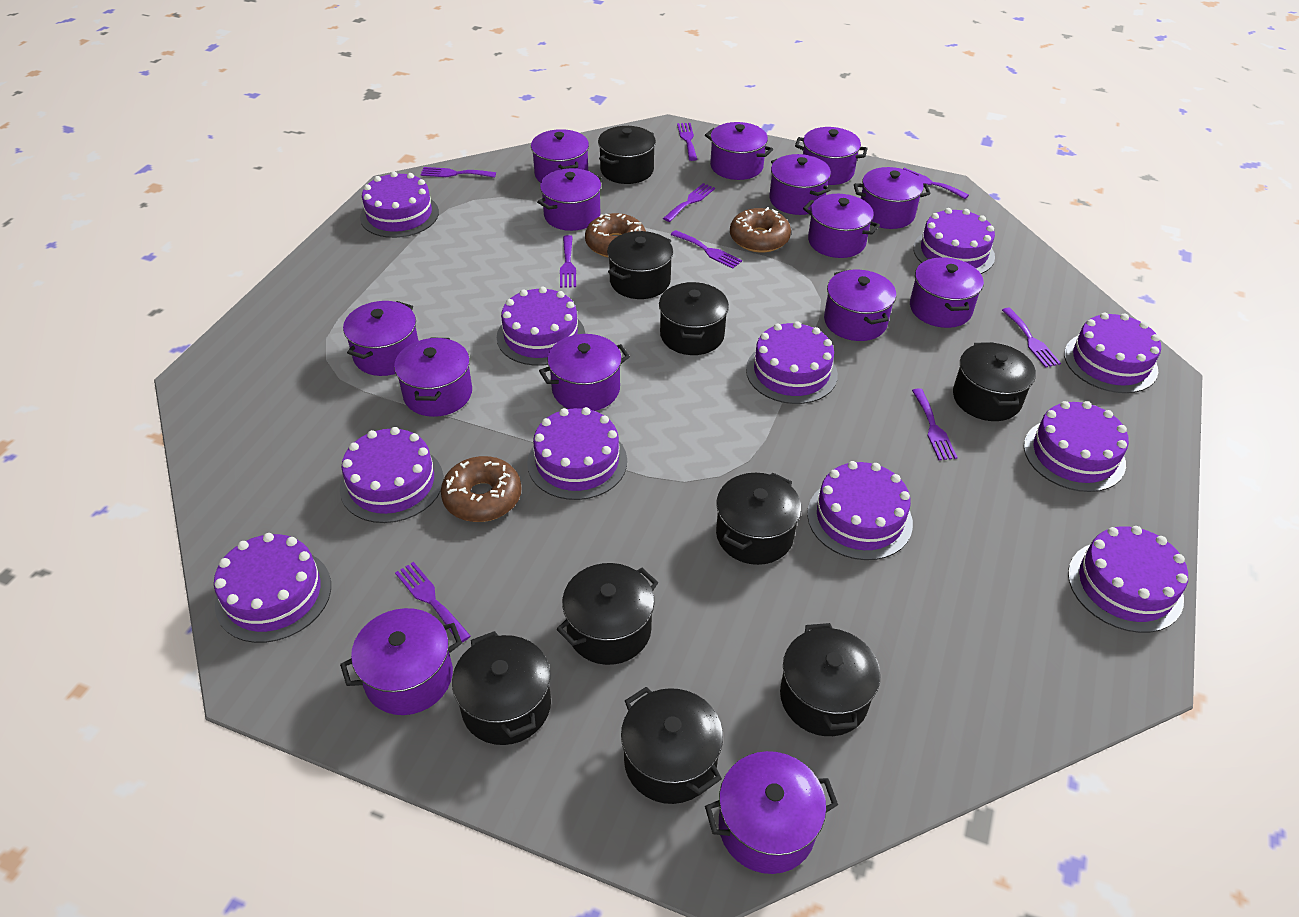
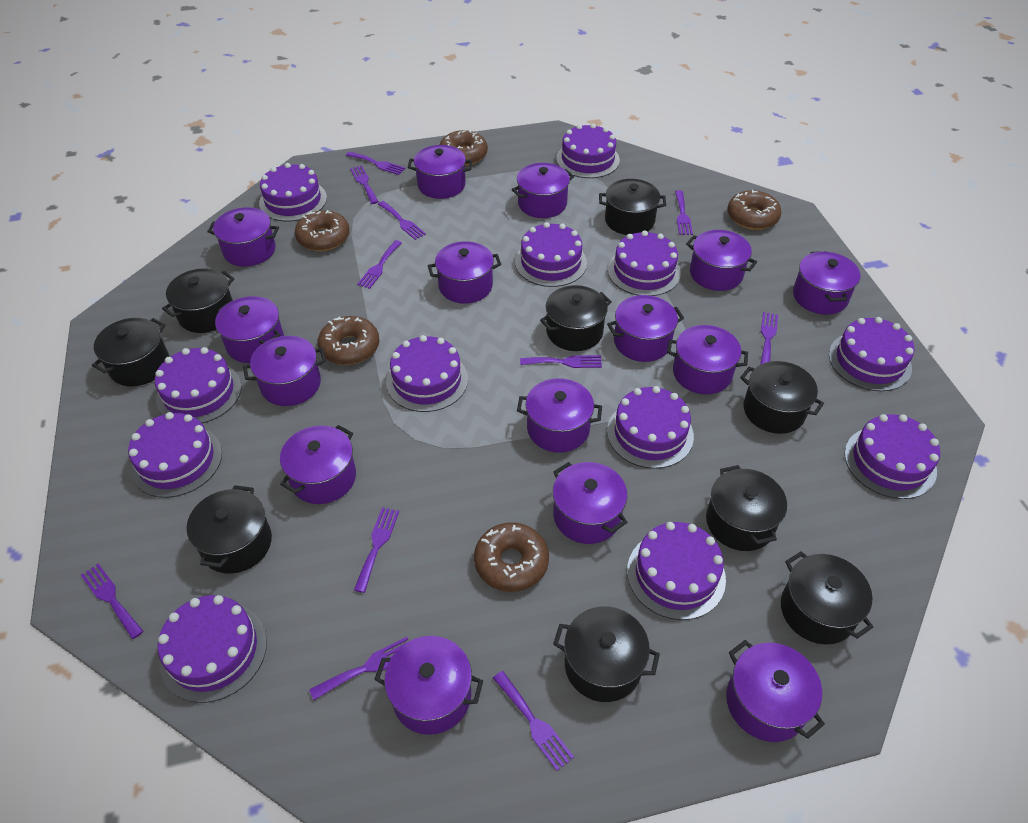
brown donut: 3 -> 5
purple cake: 11 -> 12
purple fork: 9 -> 11
purple pot: 14 -> 15

